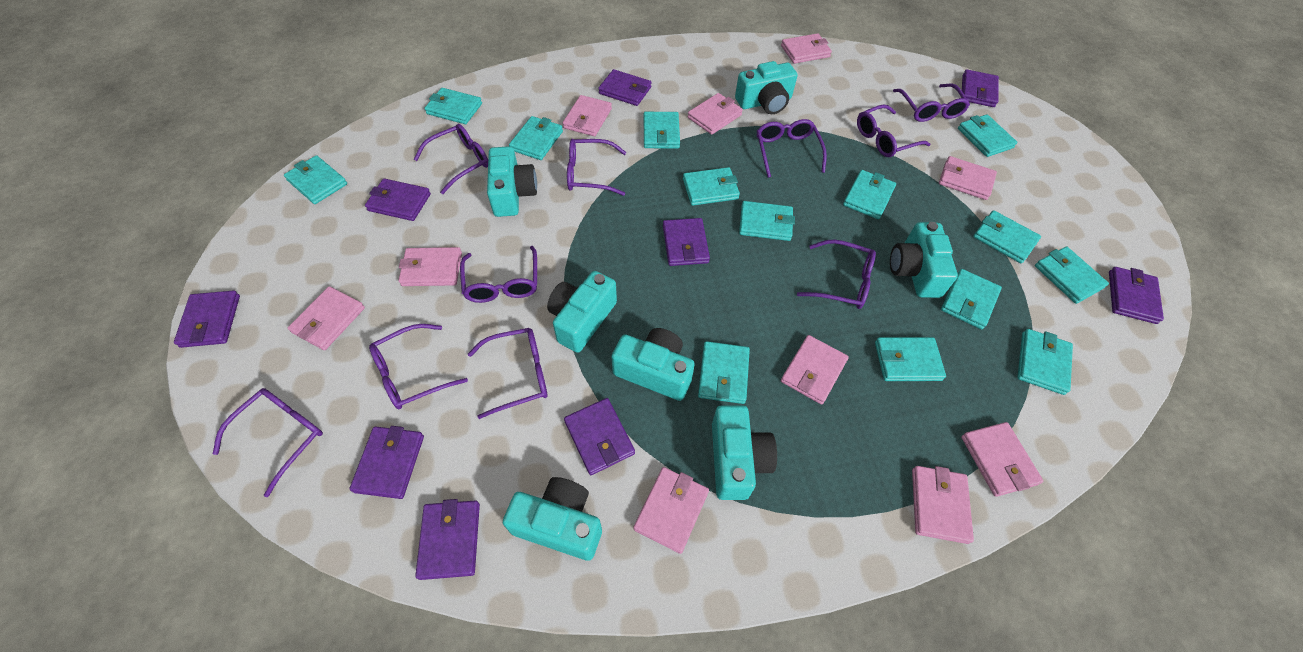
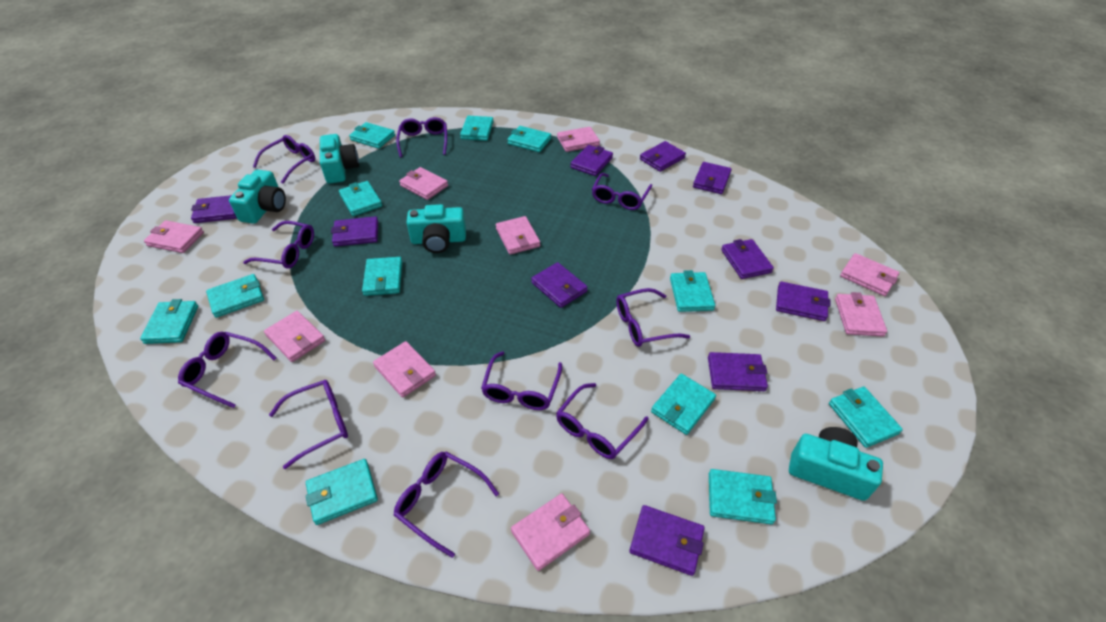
pink wallet: 10 -> 9
purple wallet: 9 -> 10
turquoise camera: 7 -> 4
turquoise wallet: 14 -> 12

